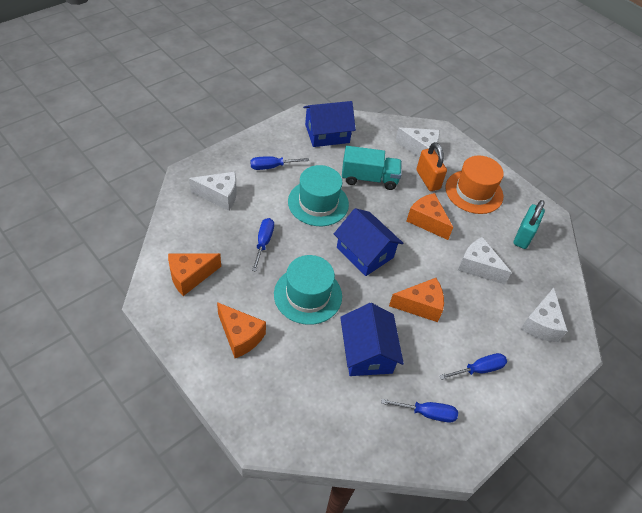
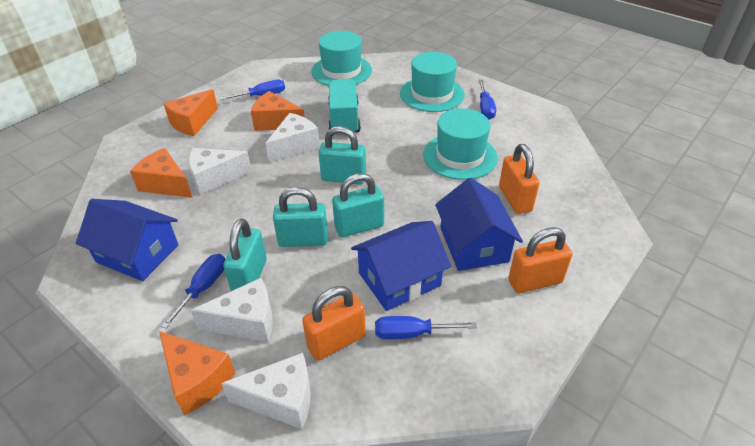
orange hat: 1 -> 0
orange padlock: 1 -> 3
turquoise hat: 2 -> 3
turquoise padlock: 1 -> 4

